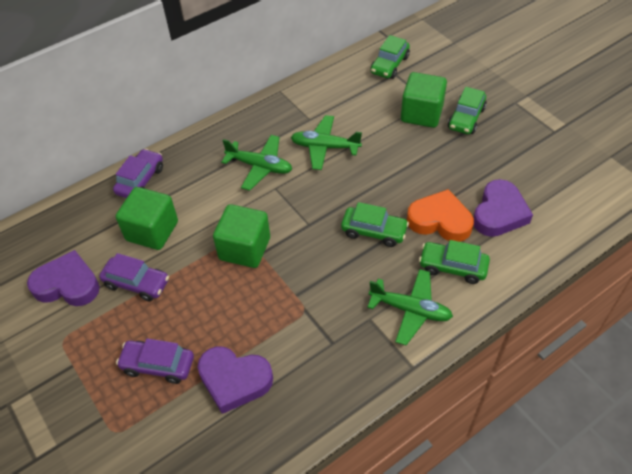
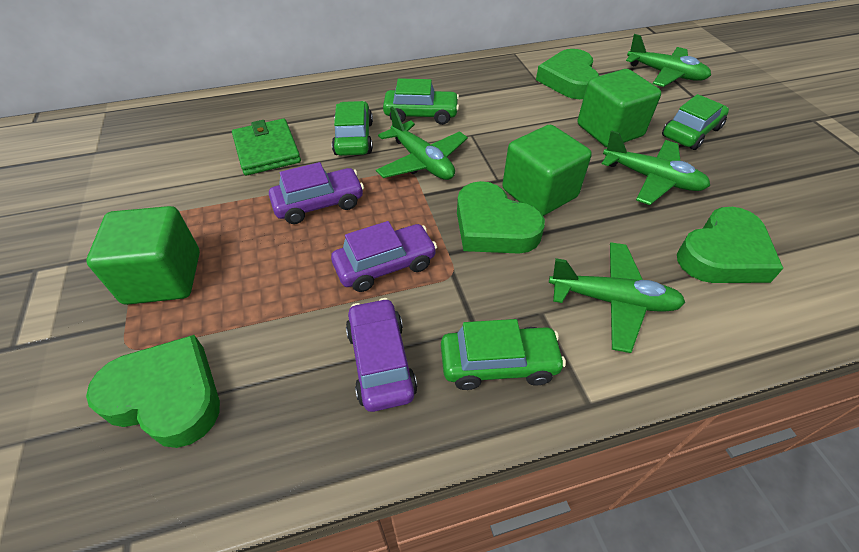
green heart: 0 -> 4
green plane: 3 -> 4
green wallet: 0 -> 1
orange heart: 1 -> 0
purple heart: 3 -> 0

